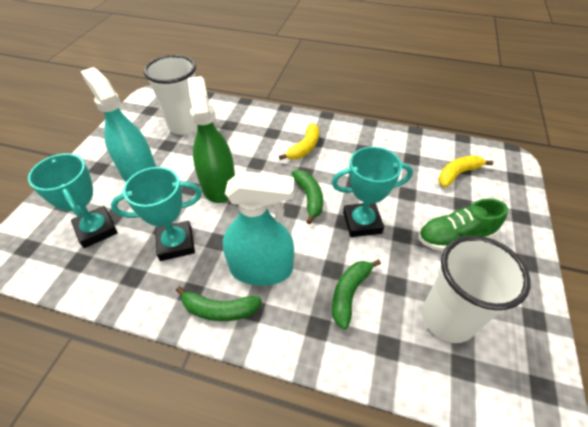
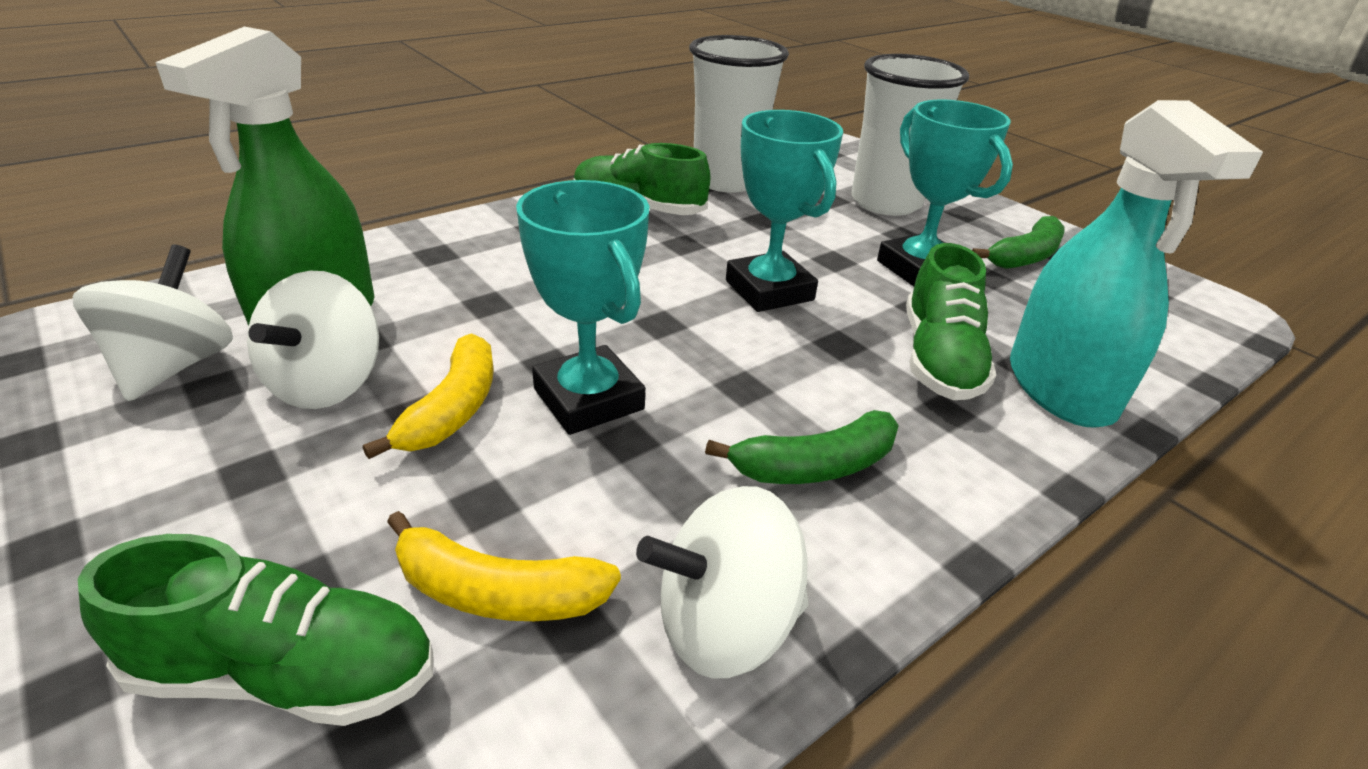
green banana: 3 -> 2
green shoe: 1 -> 3
turquoise spray bottle: 2 -> 1
white spinning top: 0 -> 3

